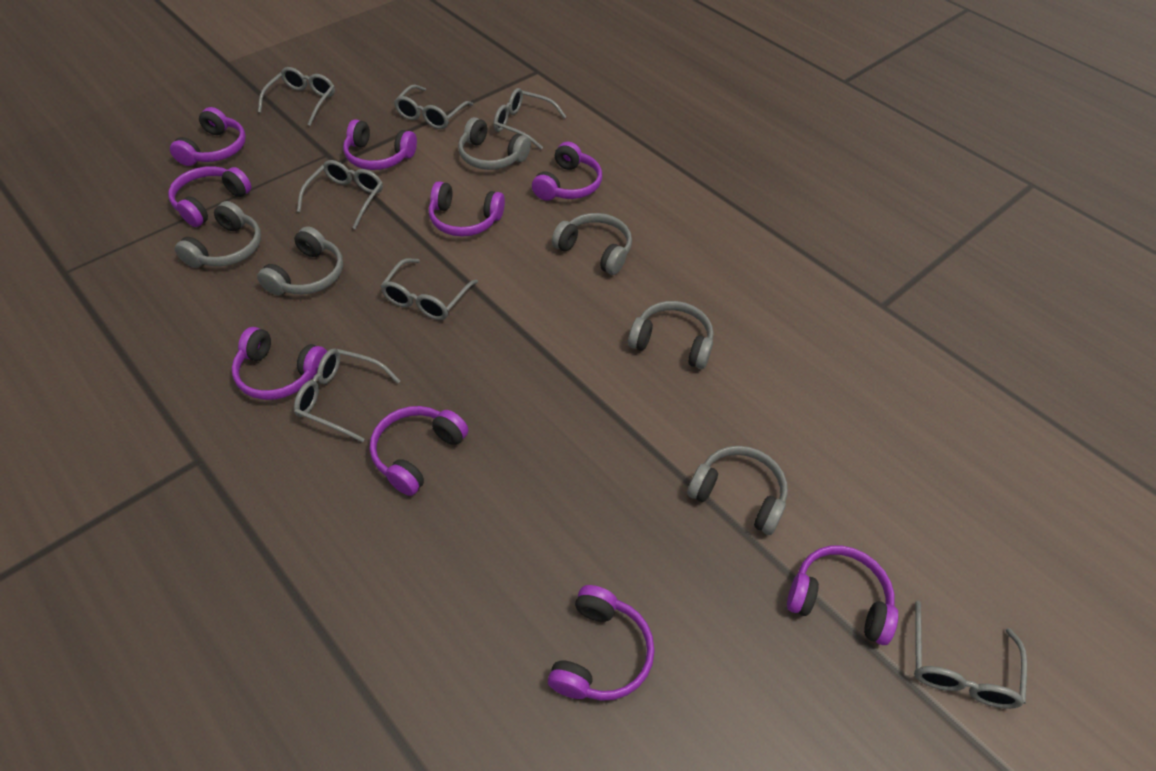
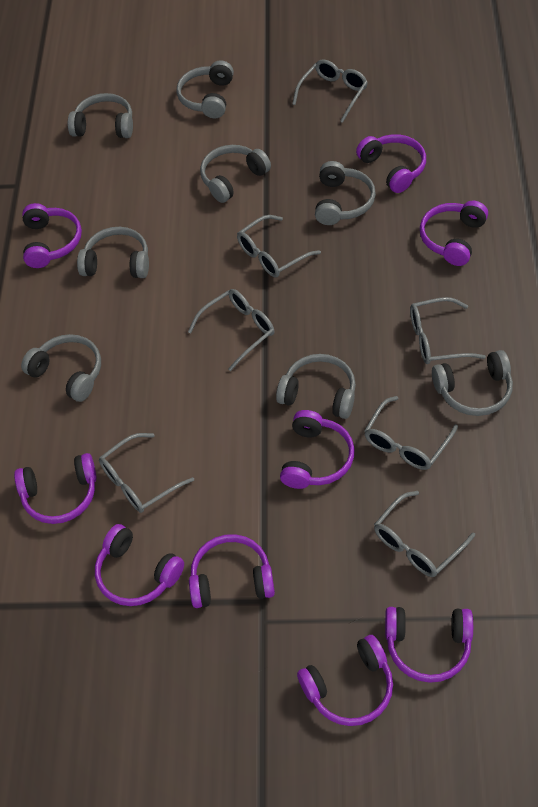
grey headphones: 6 -> 8

